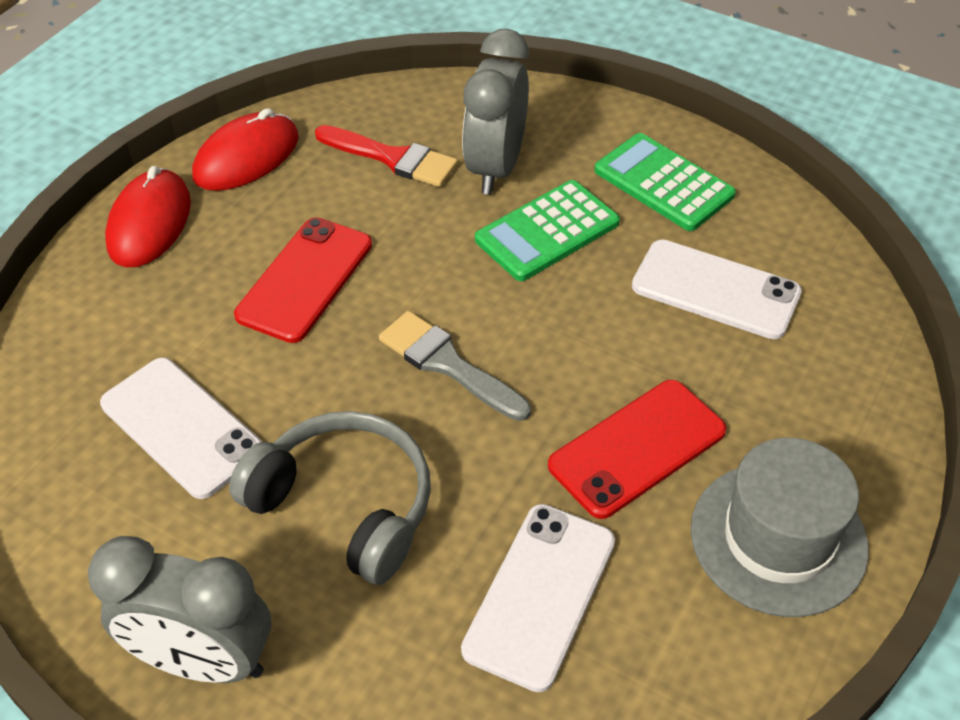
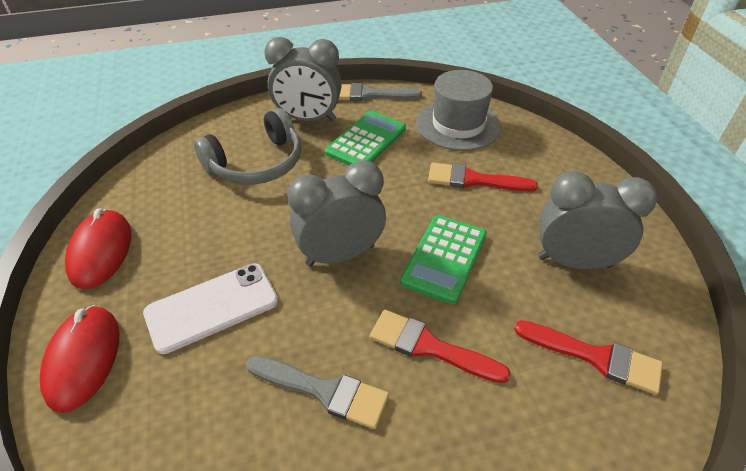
grey brush: 1 -> 2
grey clock: 2 -> 3
red brush: 1 -> 3
red phone: 2 -> 0
white phone: 3 -> 1

